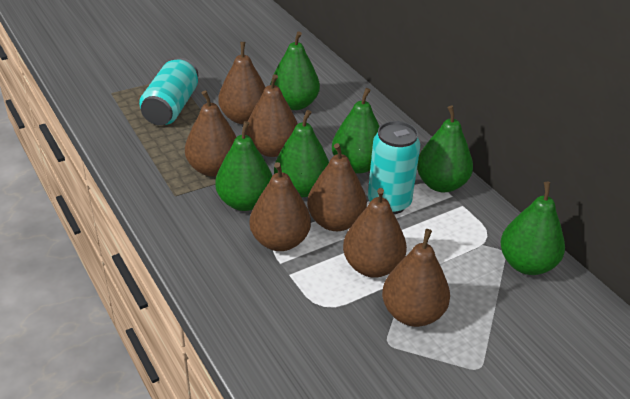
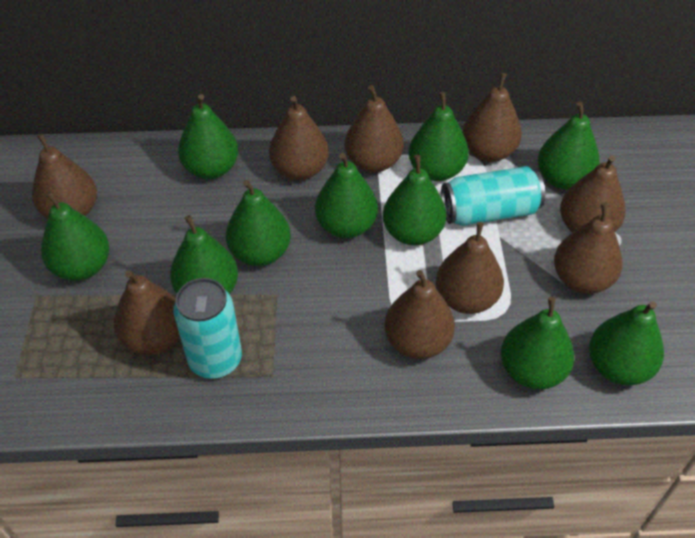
brown pear: 7 -> 9
green pear: 6 -> 10

